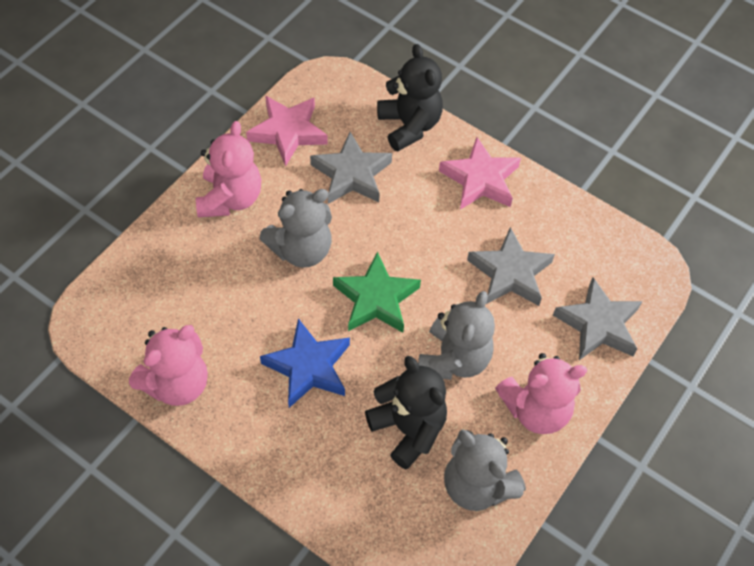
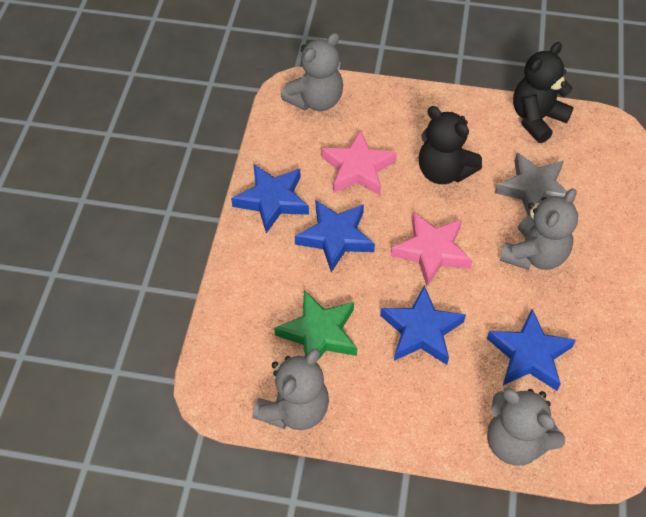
blue star: 1 -> 4
grey star: 3 -> 1
grey teddy bear: 3 -> 4
pink teddy bear: 3 -> 0

